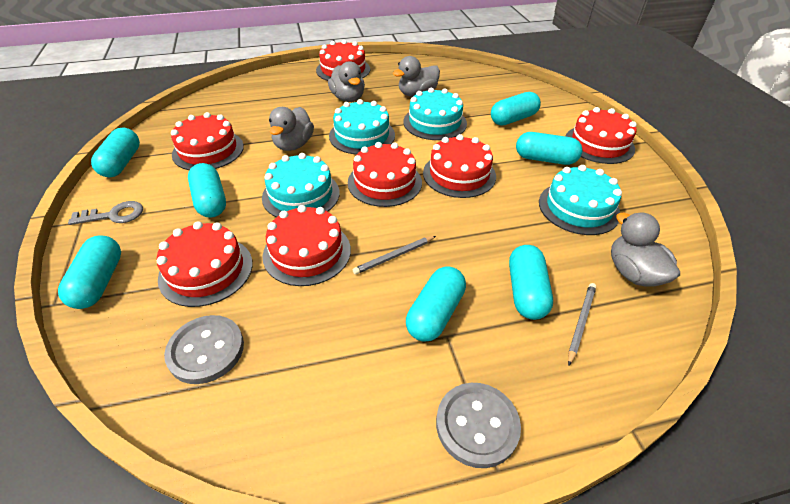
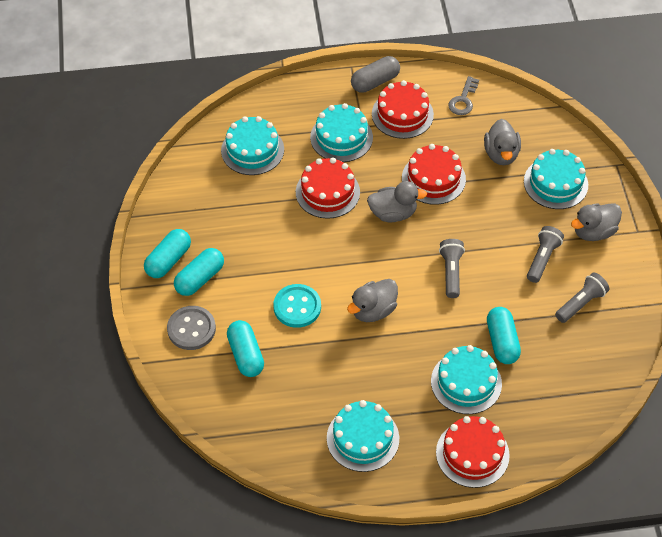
grey button: 2 -> 1
grey capsule: 0 -> 1
grey flashlight: 0 -> 3
grey pencil: 2 -> 0
red cake: 7 -> 4
turquoise button: 0 -> 1
turquoise cake: 4 -> 5
turquoise capsule: 7 -> 4

